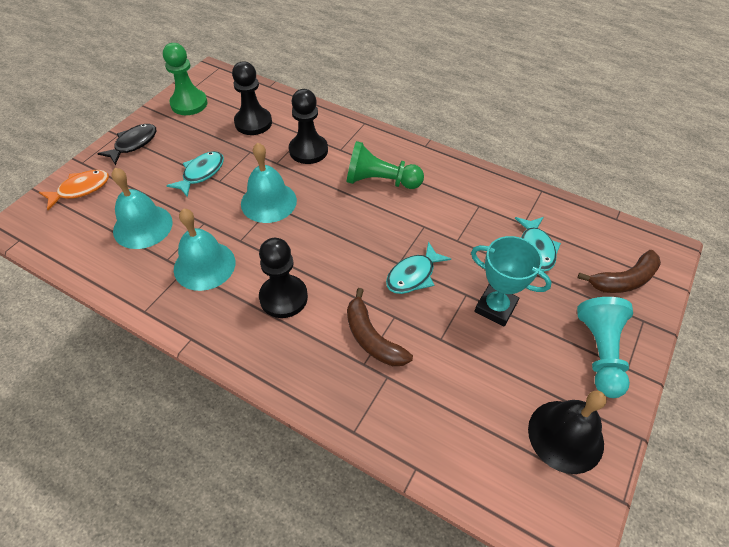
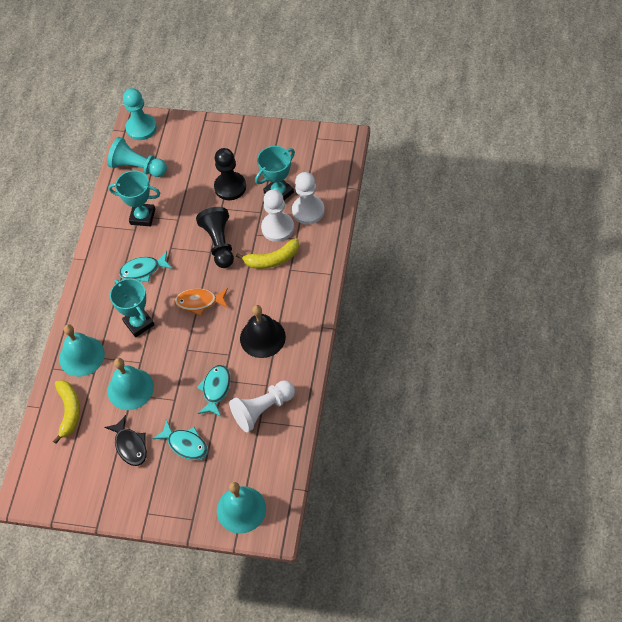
black pawn: 3 -> 2
brown banana: 2 -> 0
green pawn: 2 -> 0
turquoise pawn: 1 -> 2
turquoise trophy: 1 -> 3
white pawn: 0 -> 3
yellow banana: 0 -> 2

